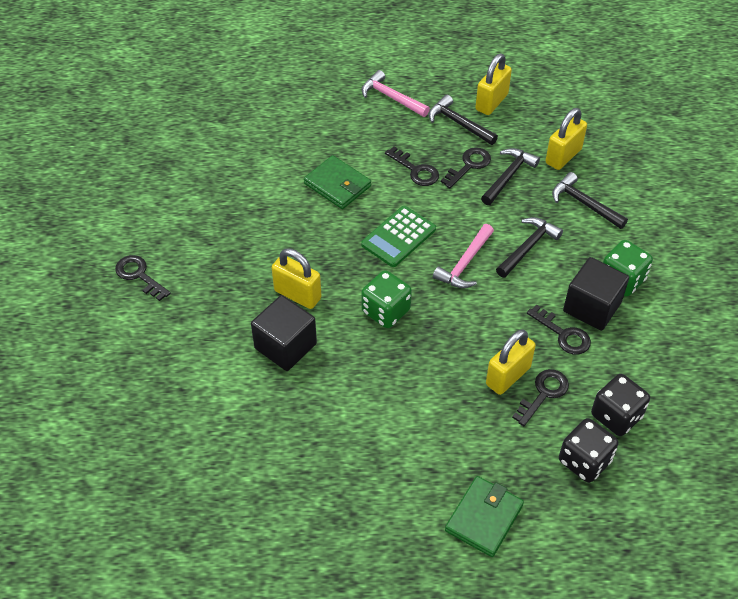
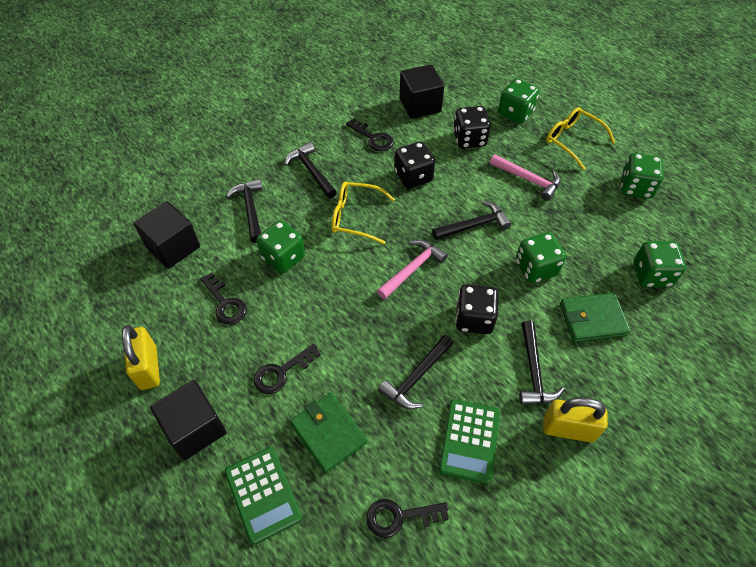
black cube: 2 -> 3
black dice: 2 -> 3
black hammer: 4 -> 5
black key: 5 -> 4
green calculator: 1 -> 2
green dice: 2 -> 5
yellow glasses: 0 -> 2
yellow padlock: 4 -> 2

